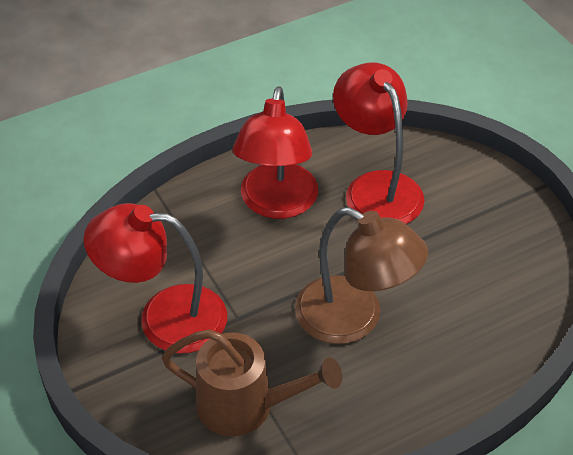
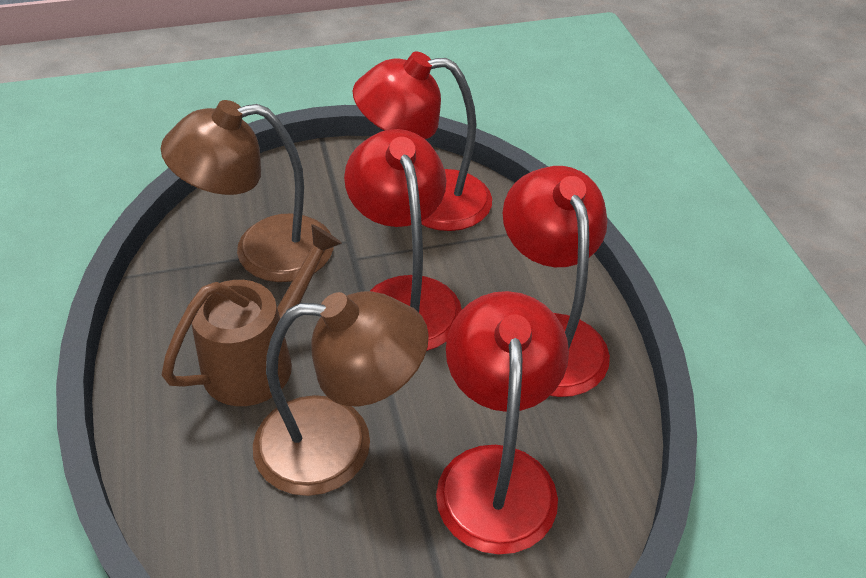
brown lamp: 1 -> 2
red lamp: 3 -> 4

